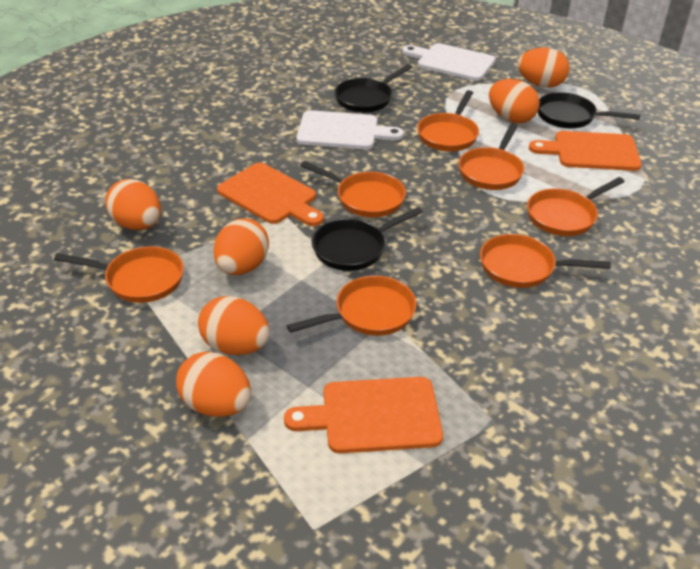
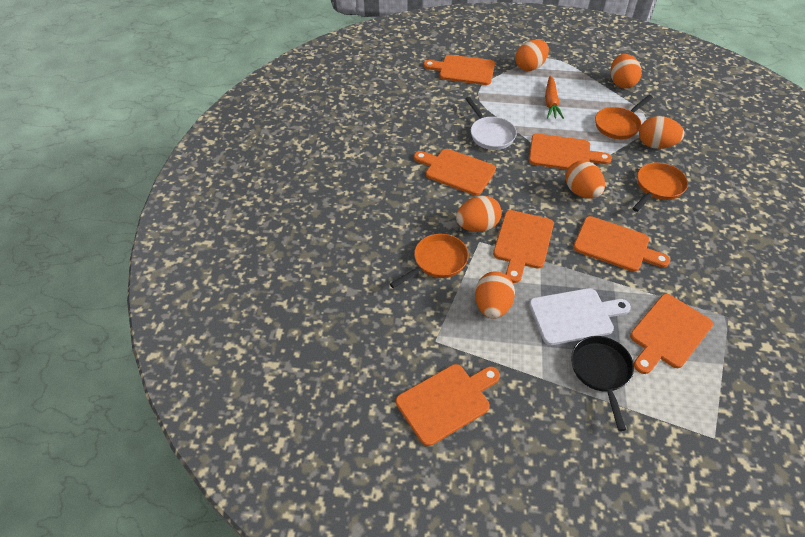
black pan: 3 -> 1
orange carrot: 0 -> 1
orange cutting board: 3 -> 7
orange pan: 7 -> 3
white cutting board: 2 -> 1
white pan: 0 -> 1

